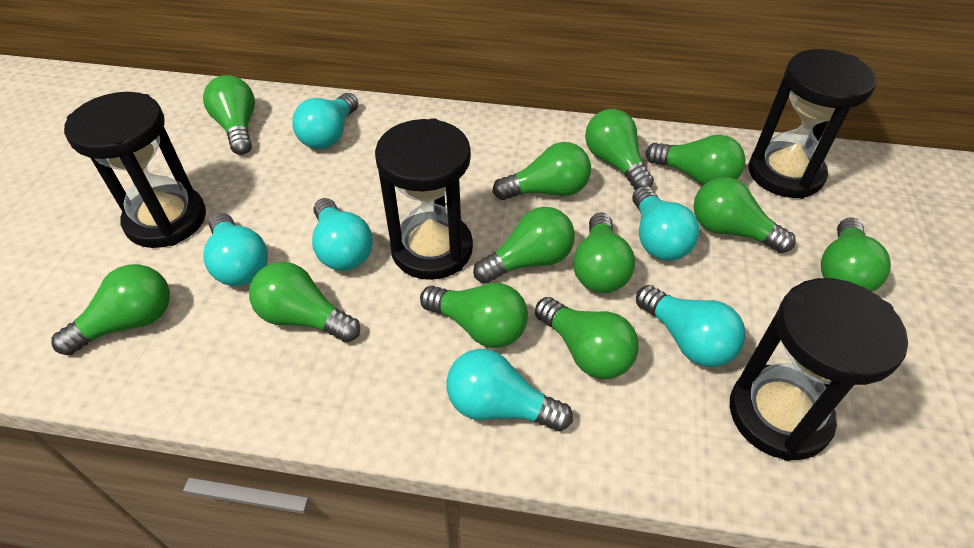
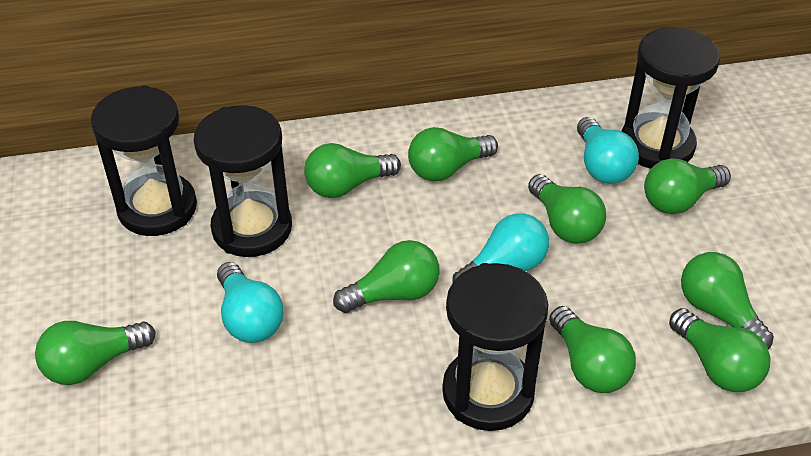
green light bulb: 12 -> 9
turquoise light bulb: 6 -> 3

